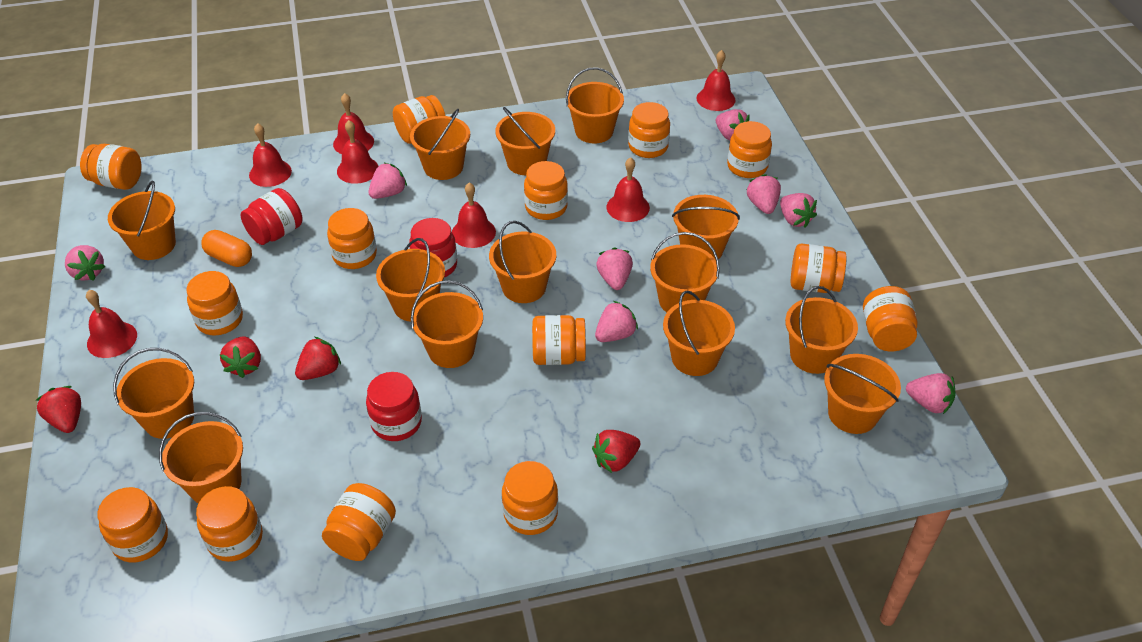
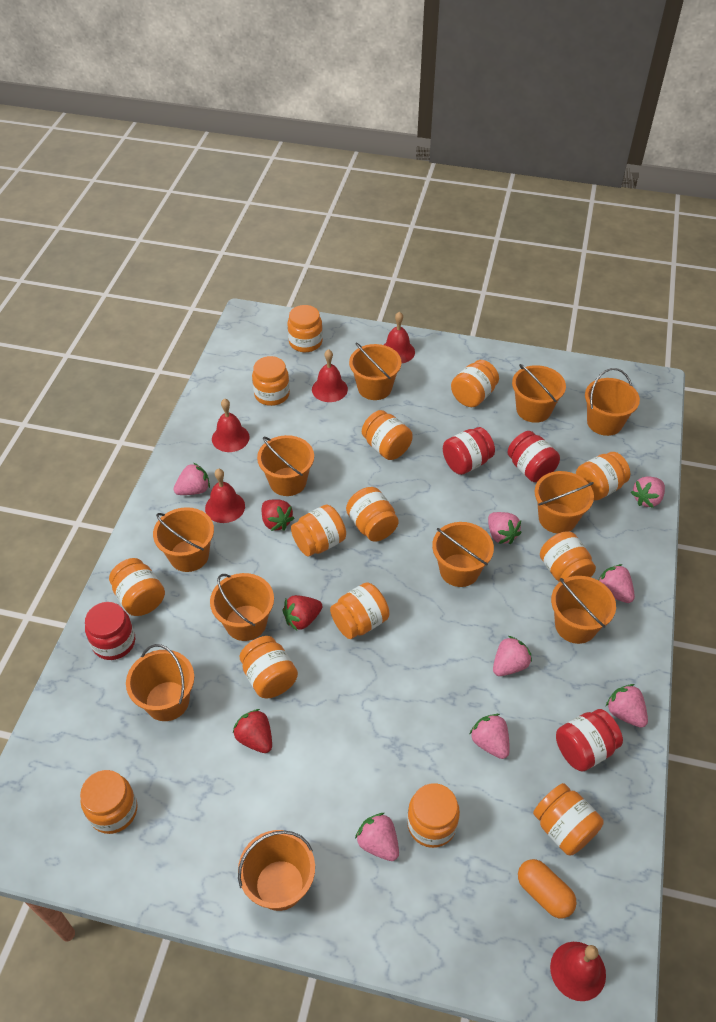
orange bucket: 14 -> 11
red bell: 7 -> 5
red jar: 3 -> 4
red strawberry: 4 -> 3

